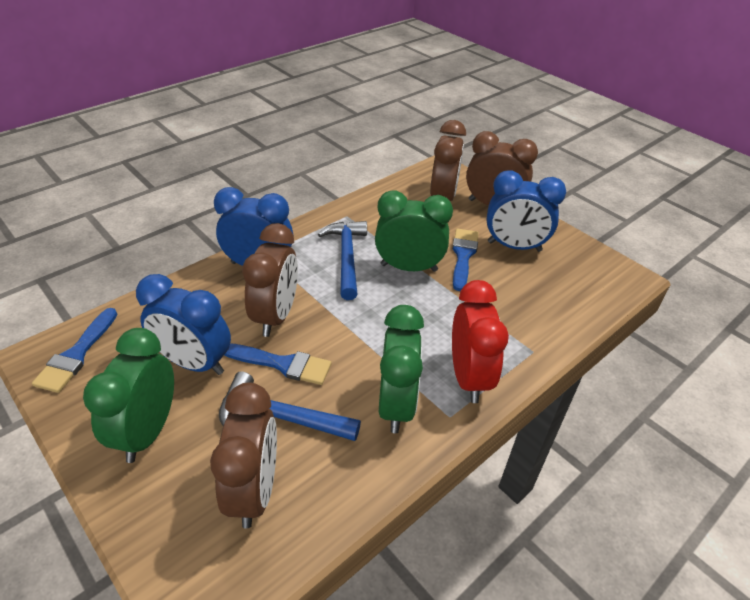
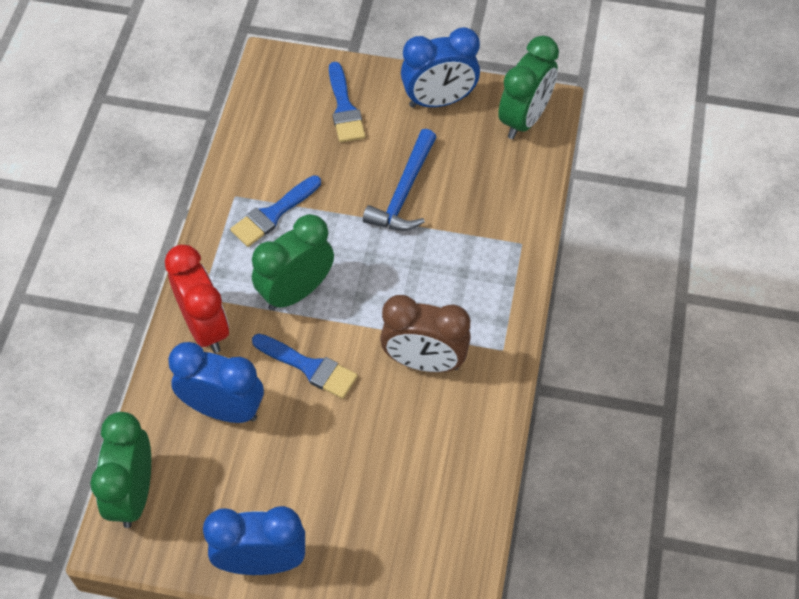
blue hammer: 2 -> 1
brown clock: 4 -> 1

